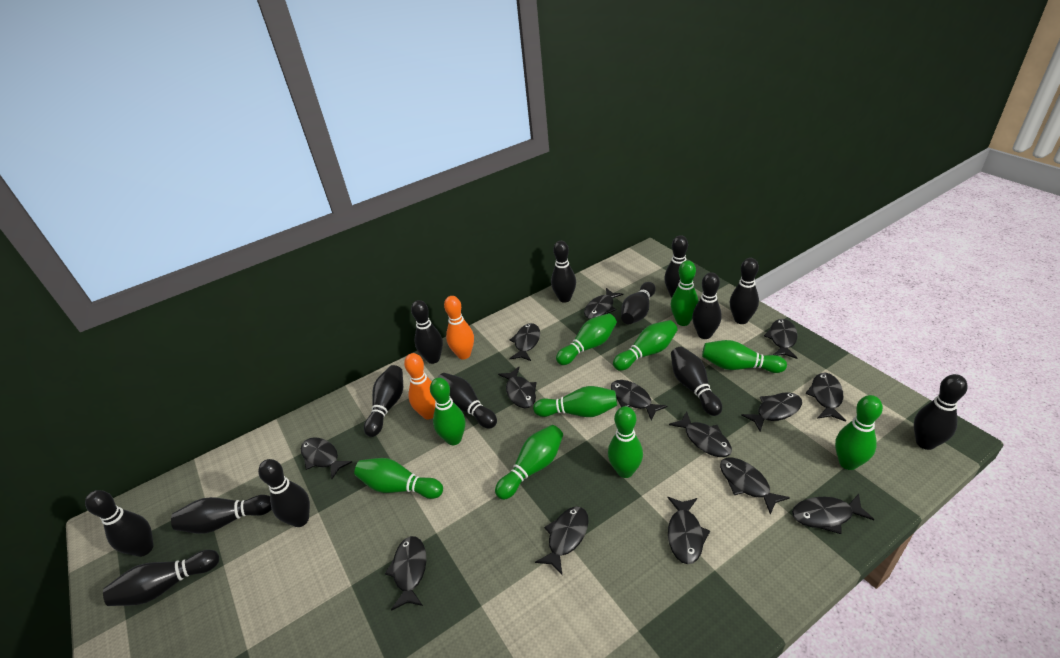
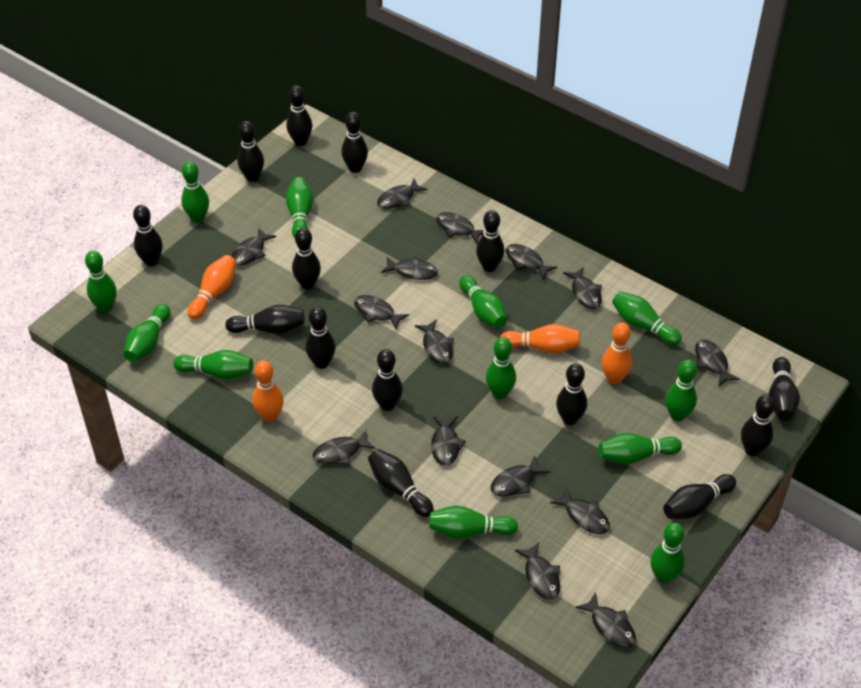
black fish: 14 -> 15
green bowling pin: 10 -> 12
orange bowling pin: 2 -> 4

